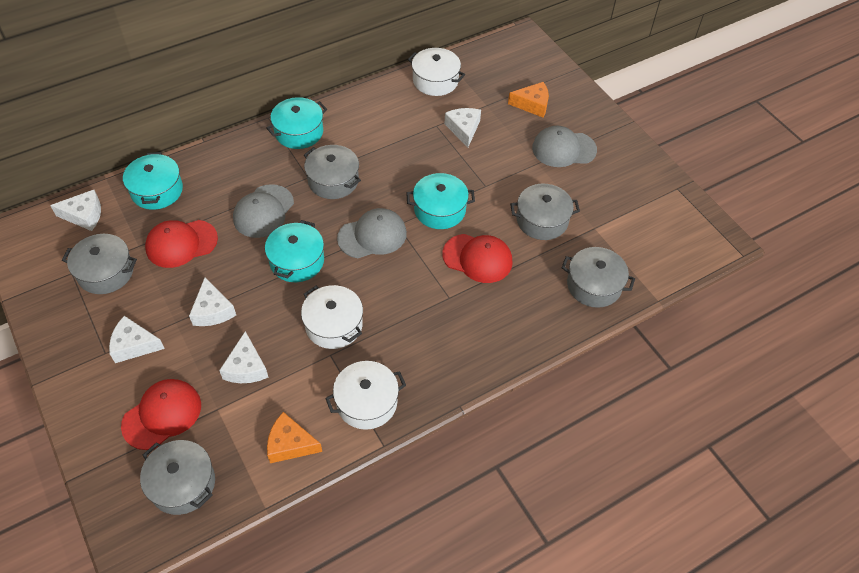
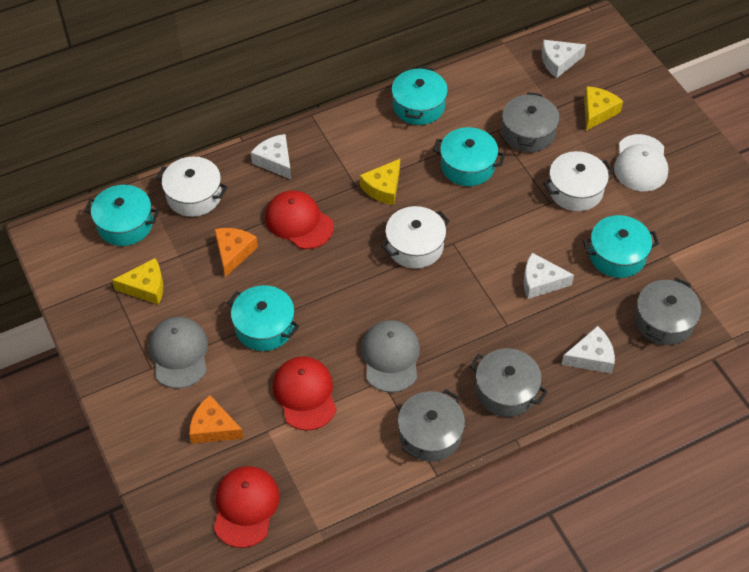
grey cap: 3 -> 2
grey pot: 5 -> 4
turquoise pot: 4 -> 5
white cap: 0 -> 1
white cheese: 5 -> 4
yellow cheese: 0 -> 3

